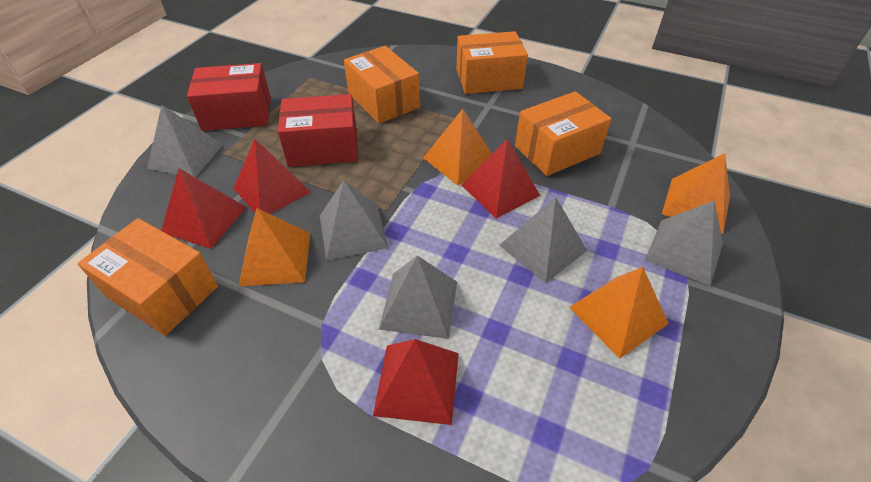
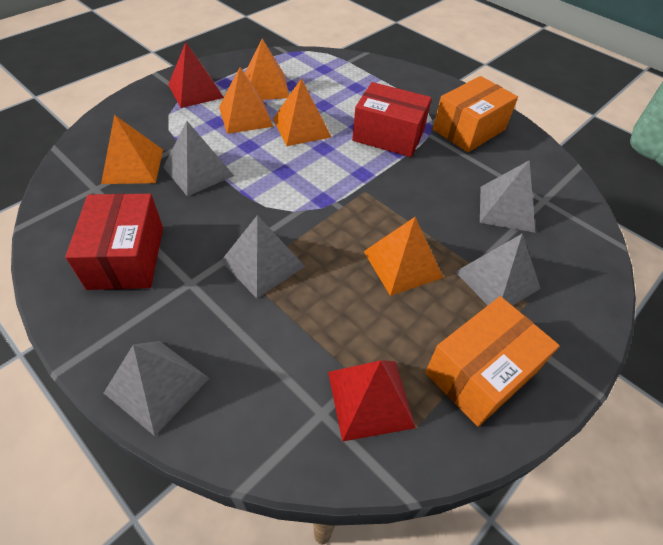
orange box: 4 -> 2
orange pyramid: 4 -> 5
red pyramid: 4 -> 2

